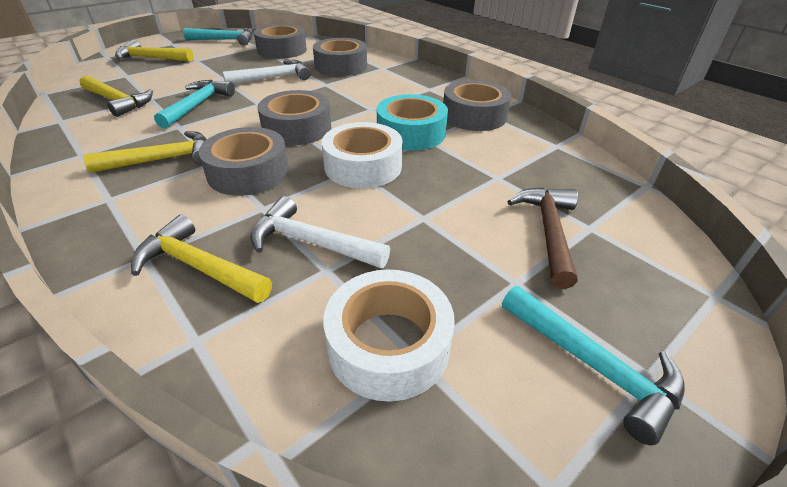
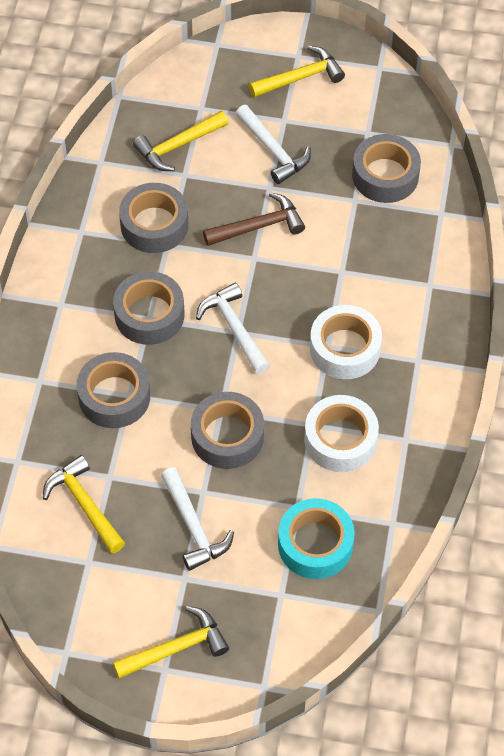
turquoise hammer: 3 -> 0
white hammer: 2 -> 3

